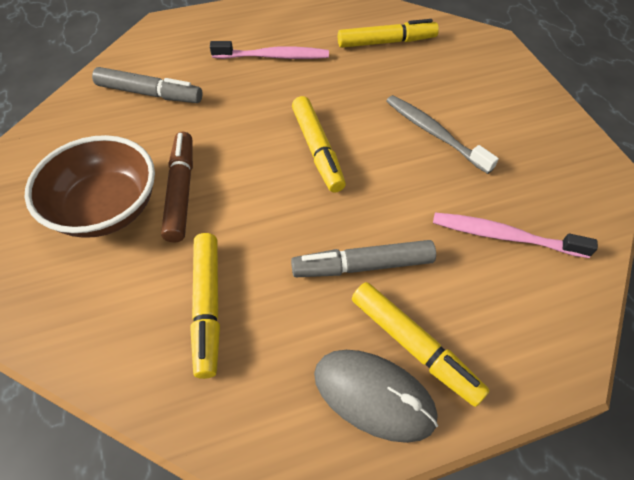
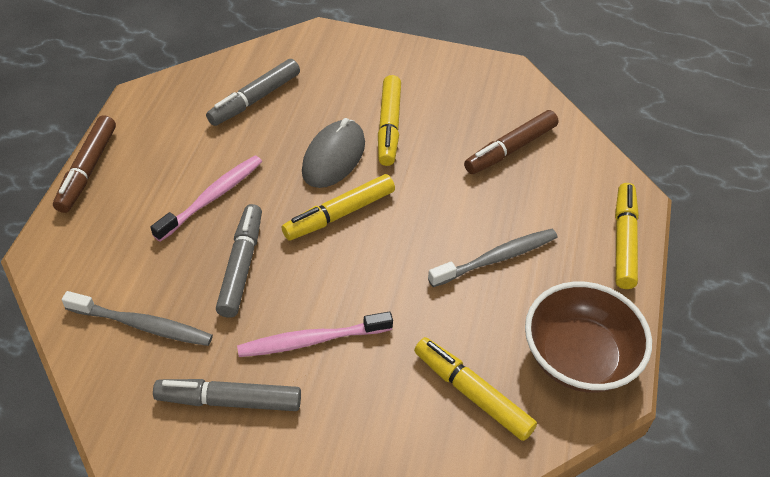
brown marker: 1 -> 2
grey marker: 2 -> 3
grey toothbrush: 1 -> 2

